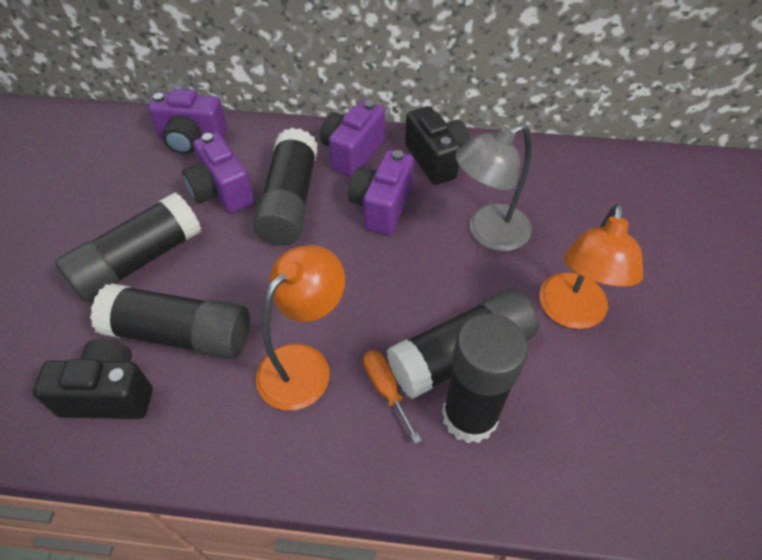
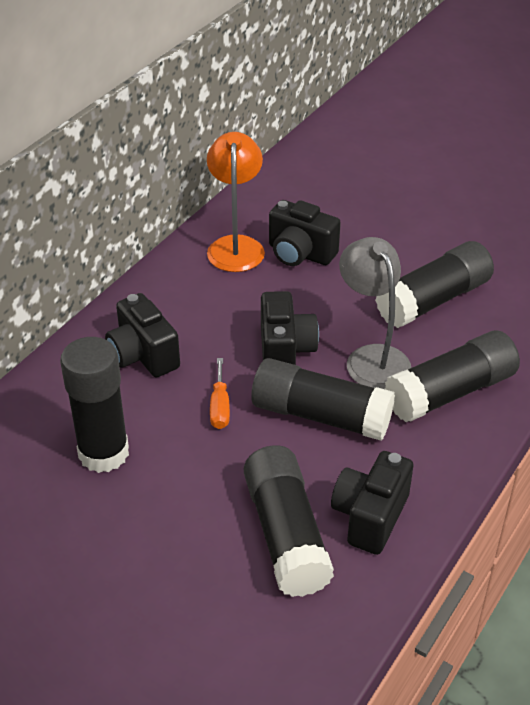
black camera: 2 -> 4
orange lamp: 2 -> 1
purple camera: 4 -> 0

